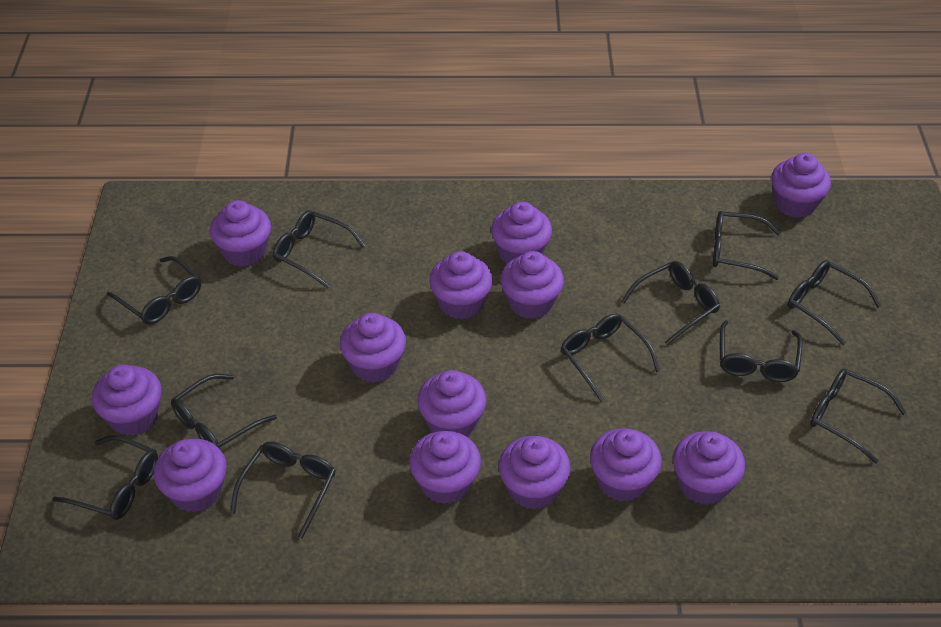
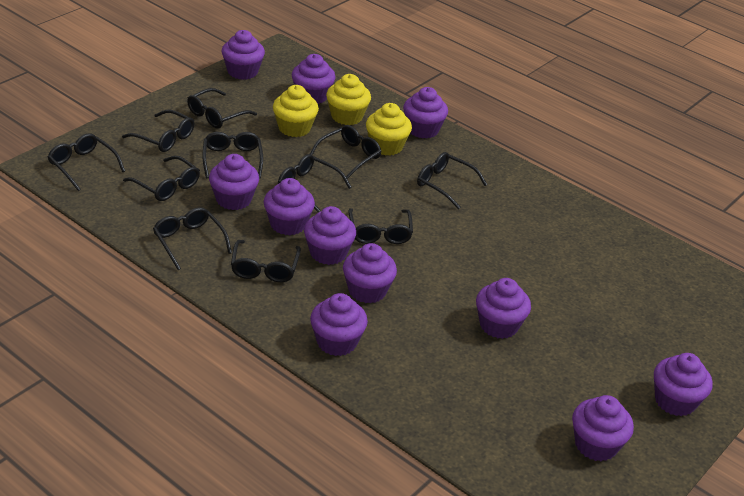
purple cupcake: 13 -> 11
yellow cupcake: 0 -> 3

